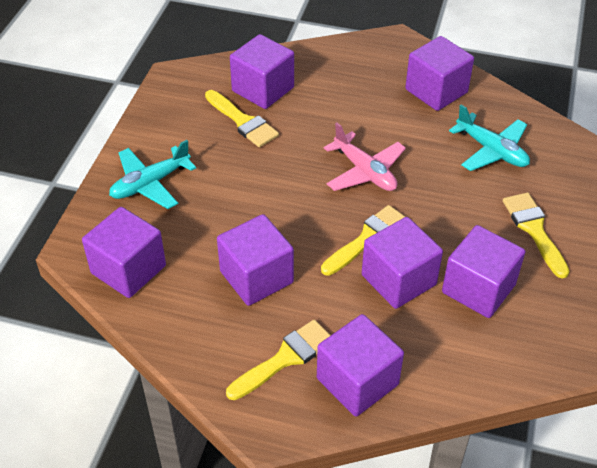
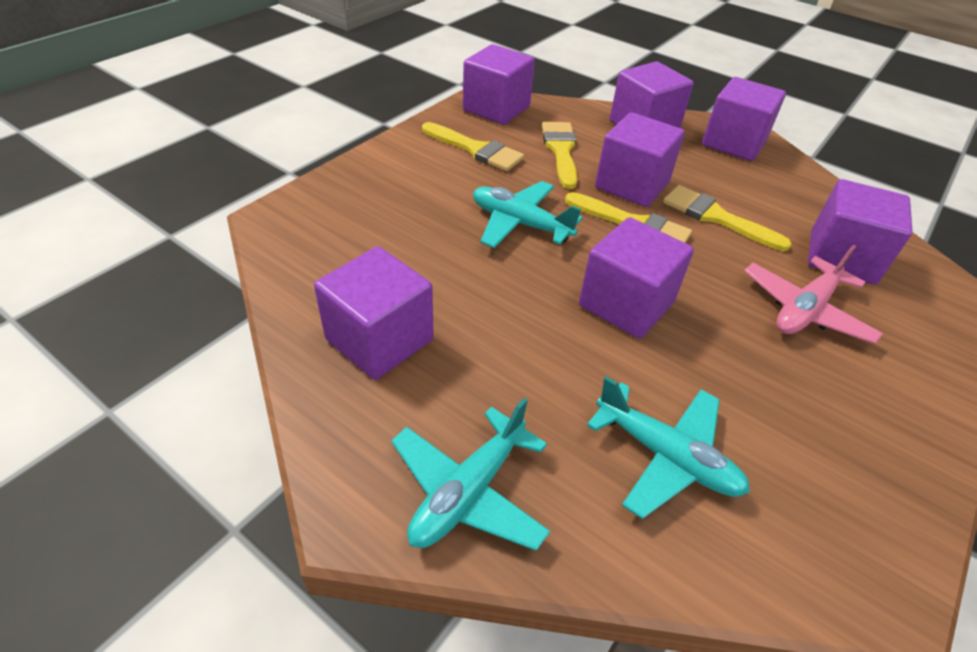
turquoise plane: 2 -> 3

